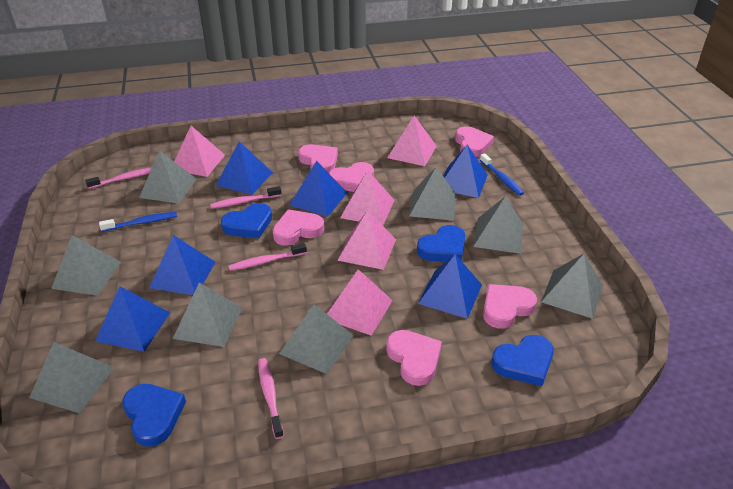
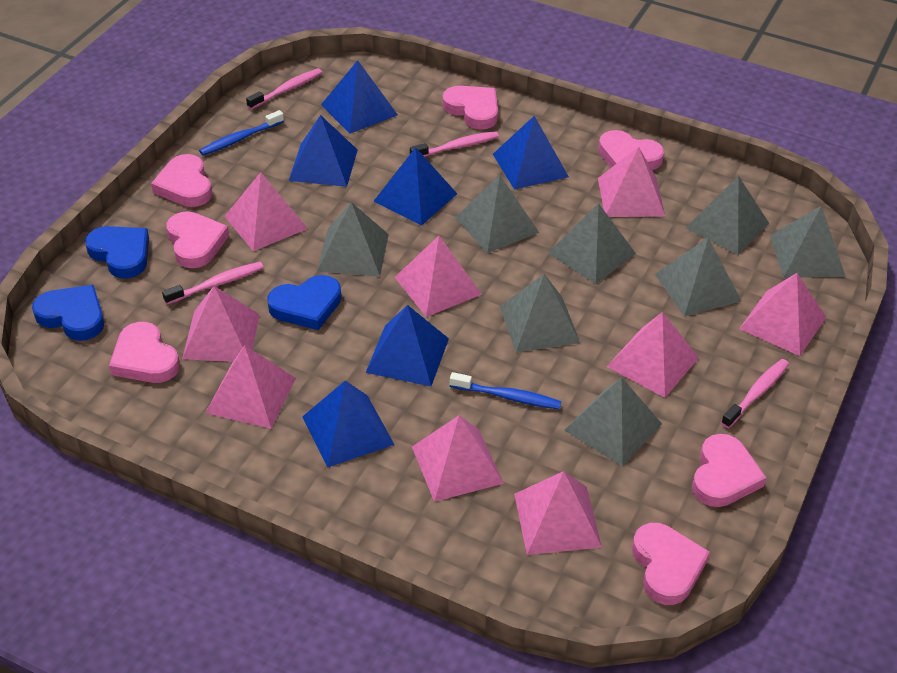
blue heart: 4 -> 3
pink heart: 6 -> 7
pink pyramid: 5 -> 9

